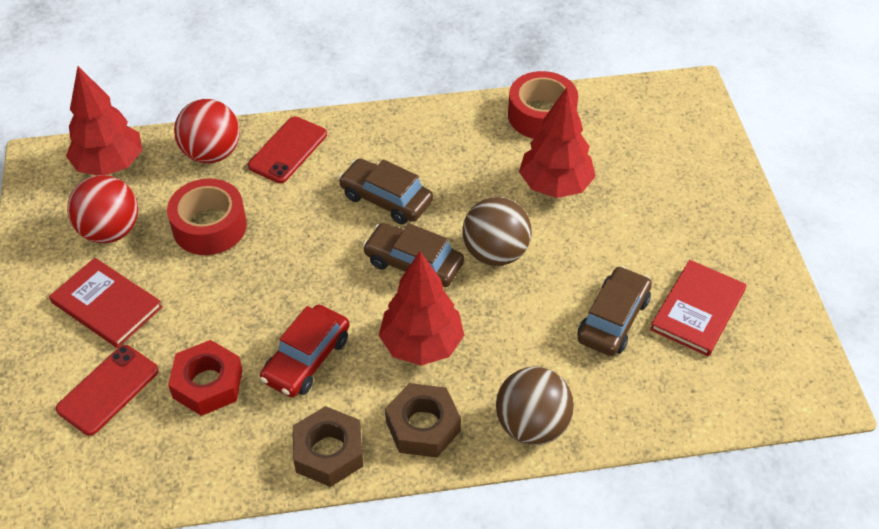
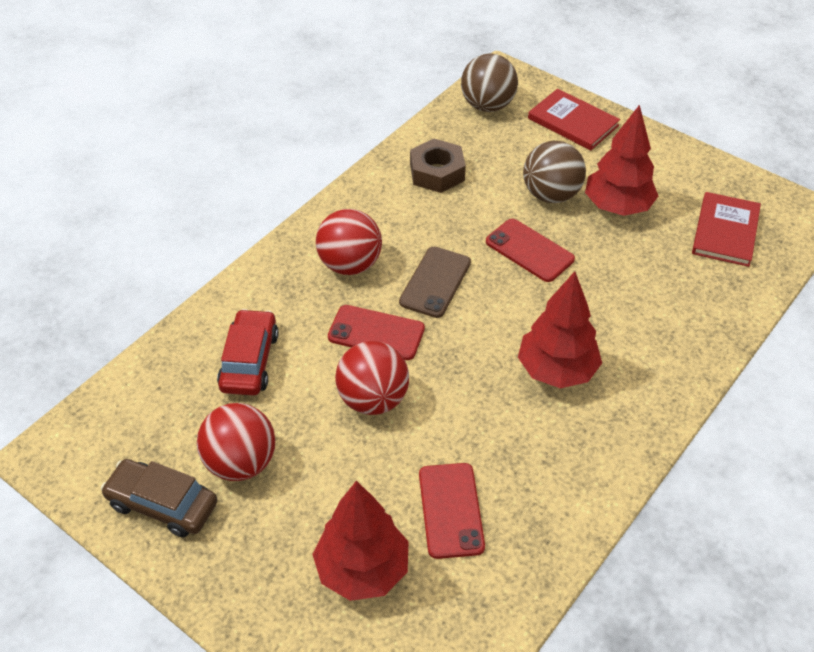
brown car: 3 -> 1
brown nut: 2 -> 1
brown phone: 0 -> 1
red ball: 2 -> 3
red nut: 1 -> 0
red phone: 2 -> 3
red tape: 2 -> 0

